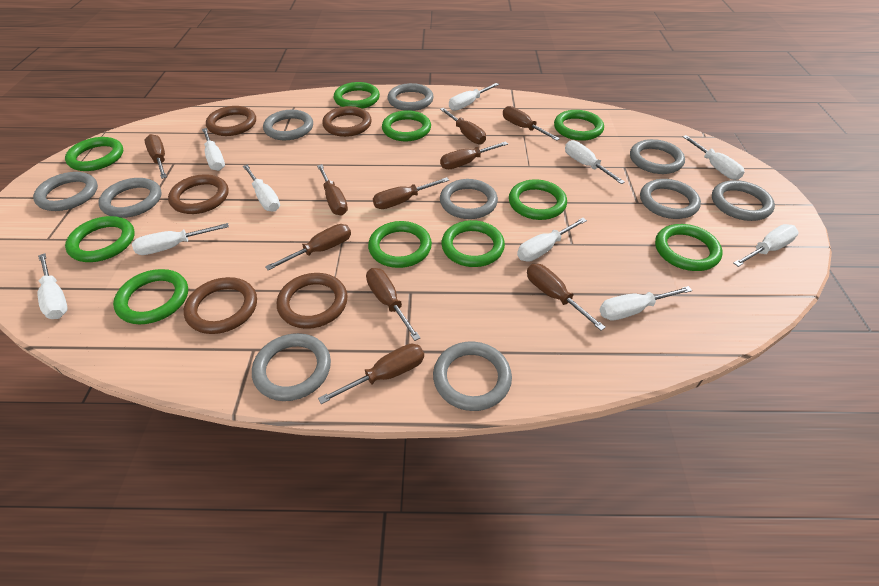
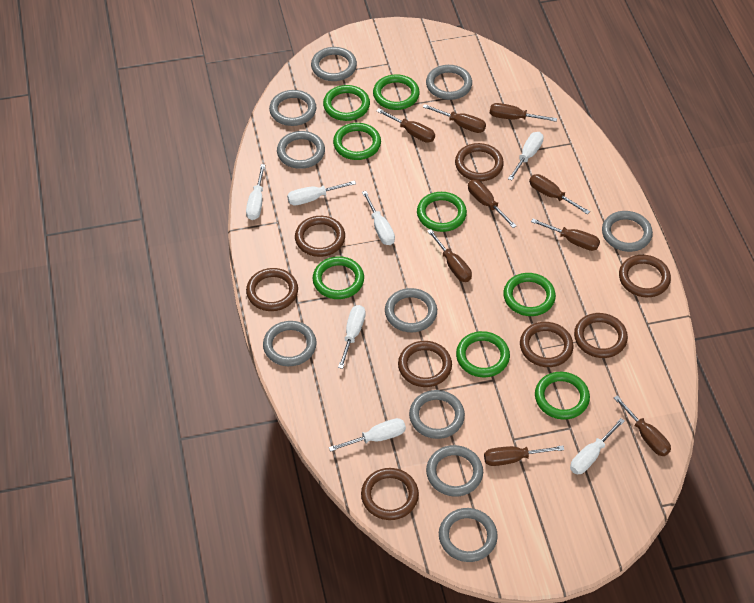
brown ring: 5 -> 8
brown screwdriver: 10 -> 9
green ring: 10 -> 8
white screwdriver: 10 -> 7

